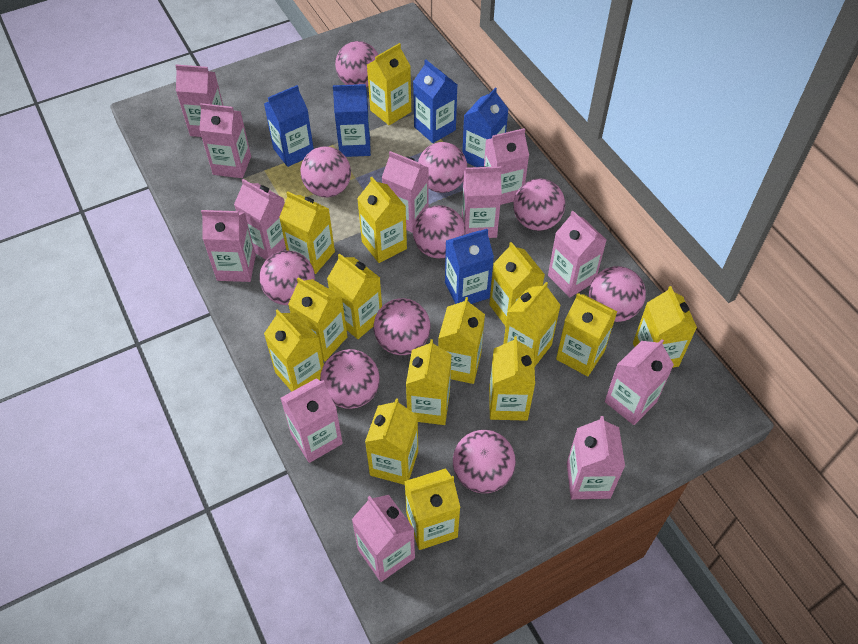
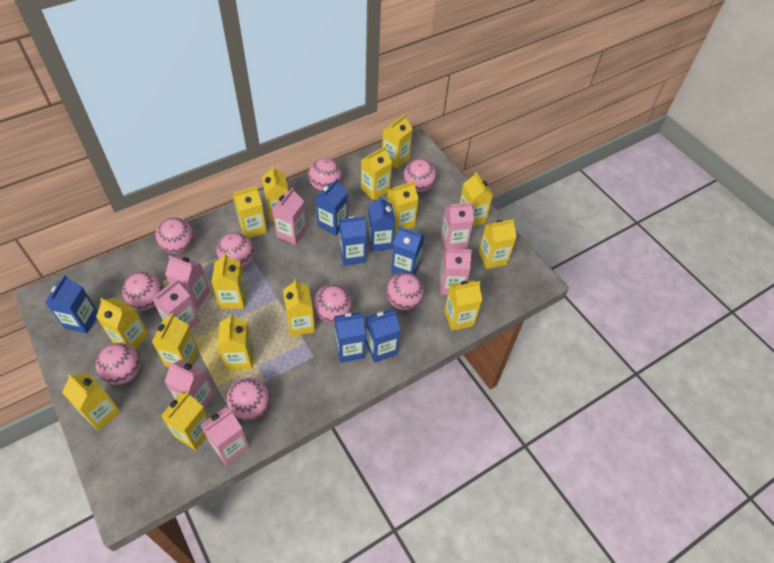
blue carton: 5 -> 7
pink ball: 10 -> 9
pink carton: 12 -> 7

